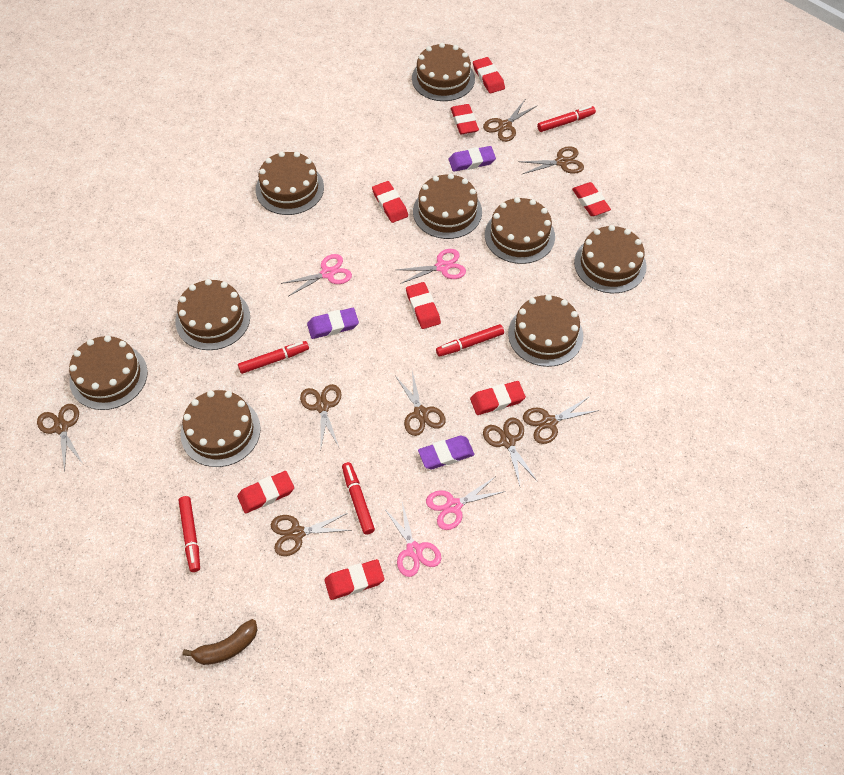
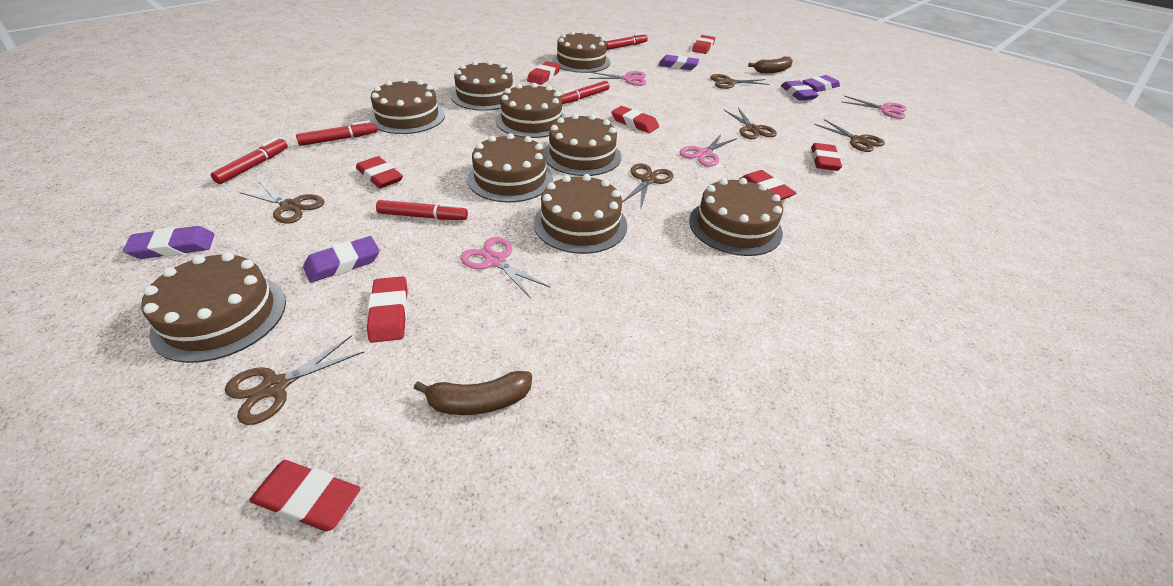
brown banana: 1 -> 2
brown scissors: 8 -> 6
purple eraser: 3 -> 5

